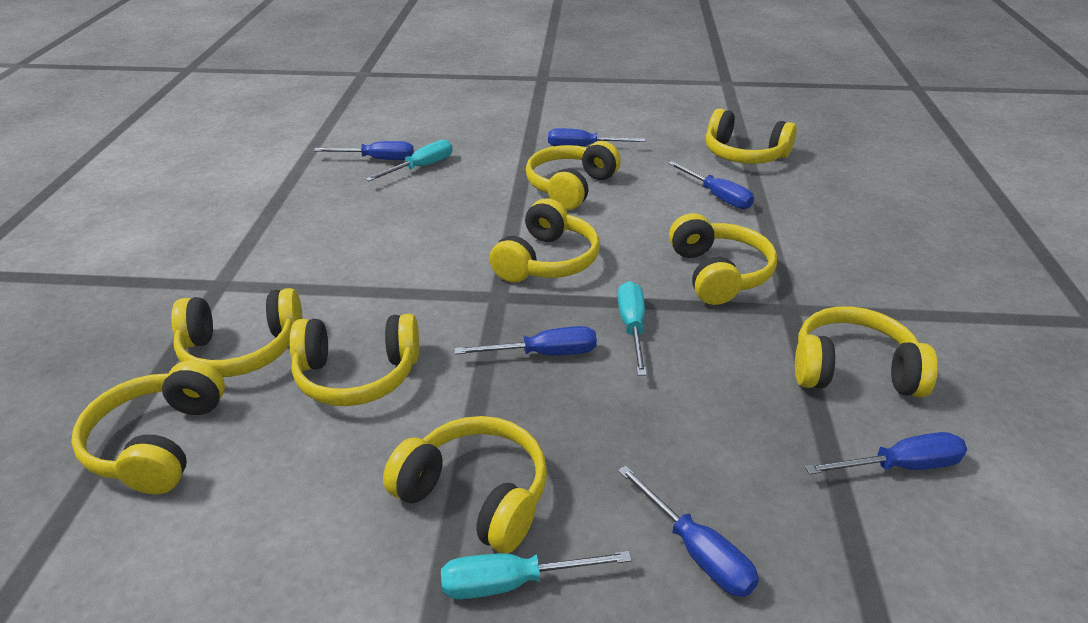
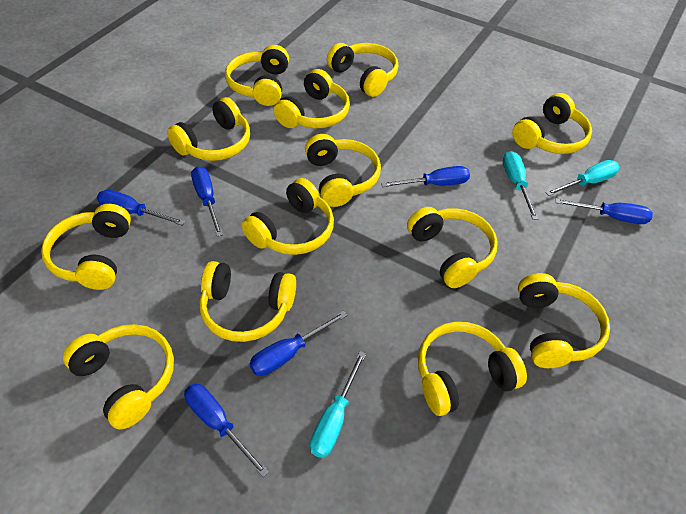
yellow headphones: 9 -> 13

